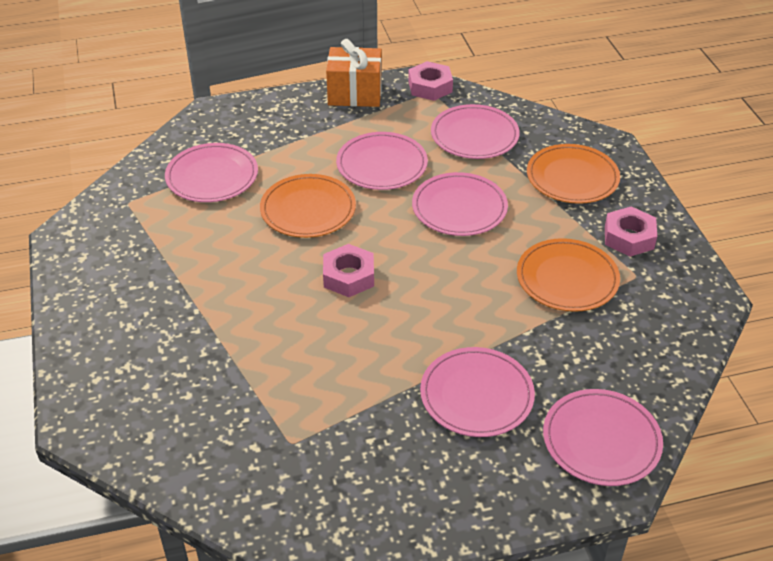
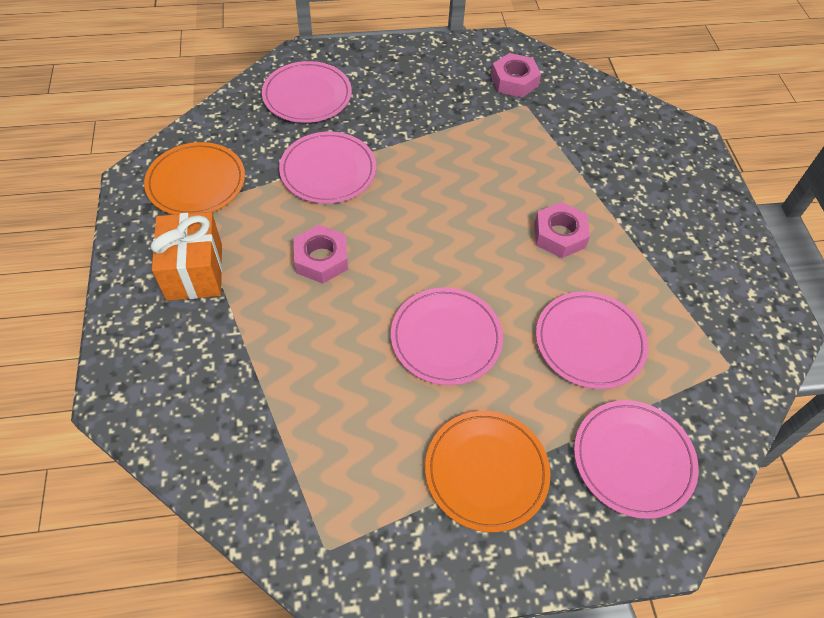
orange plate: 3 -> 2
pink plate: 6 -> 5

